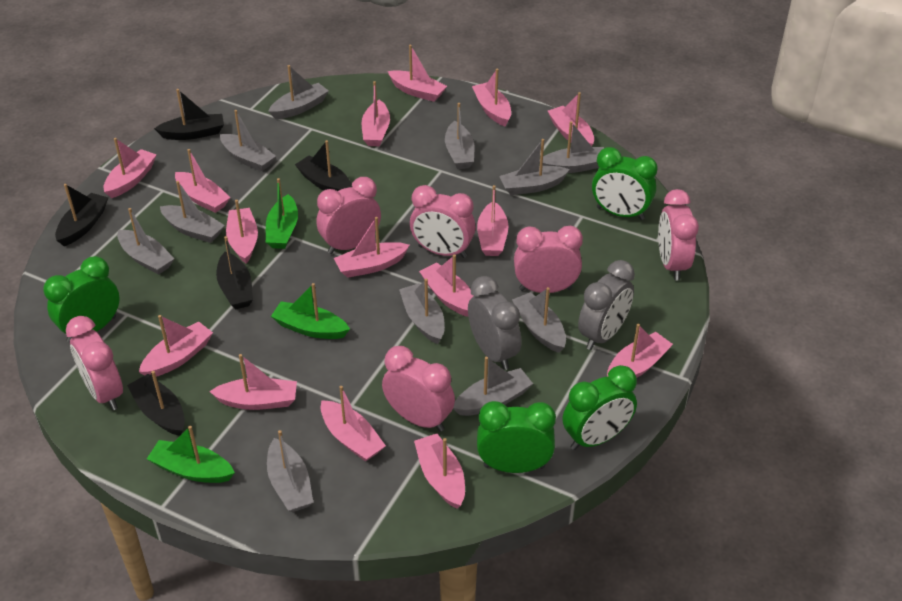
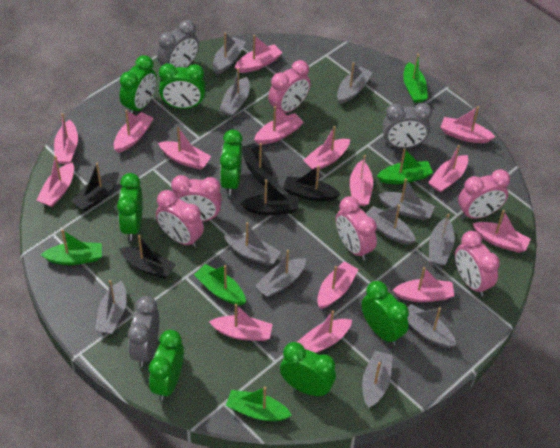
green boat: 3 -> 5
green clock: 4 -> 7
grey clock: 2 -> 3

